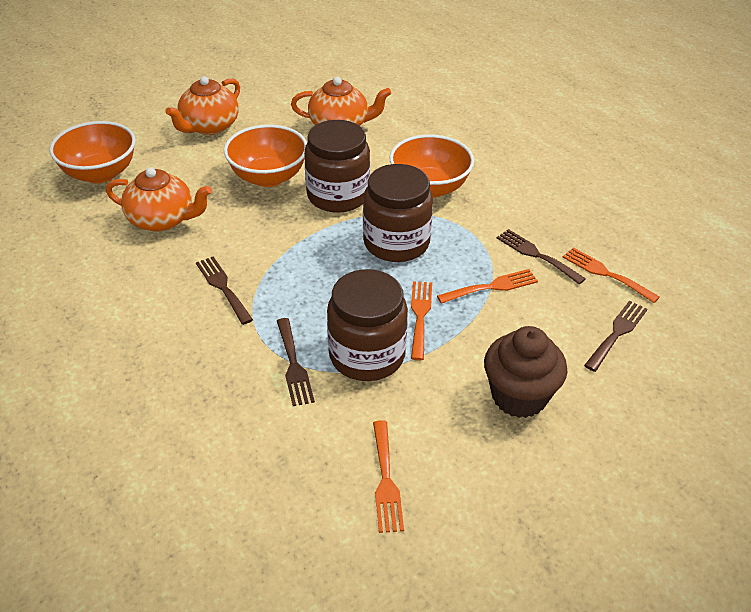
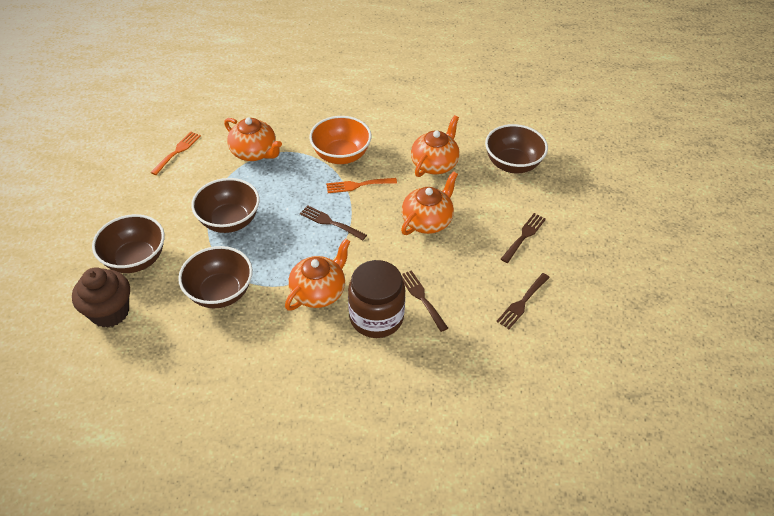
brown bowl: 0 -> 4
brown jar: 3 -> 1
orange bowl: 3 -> 1
orange fork: 4 -> 2
orange teapot: 3 -> 4

